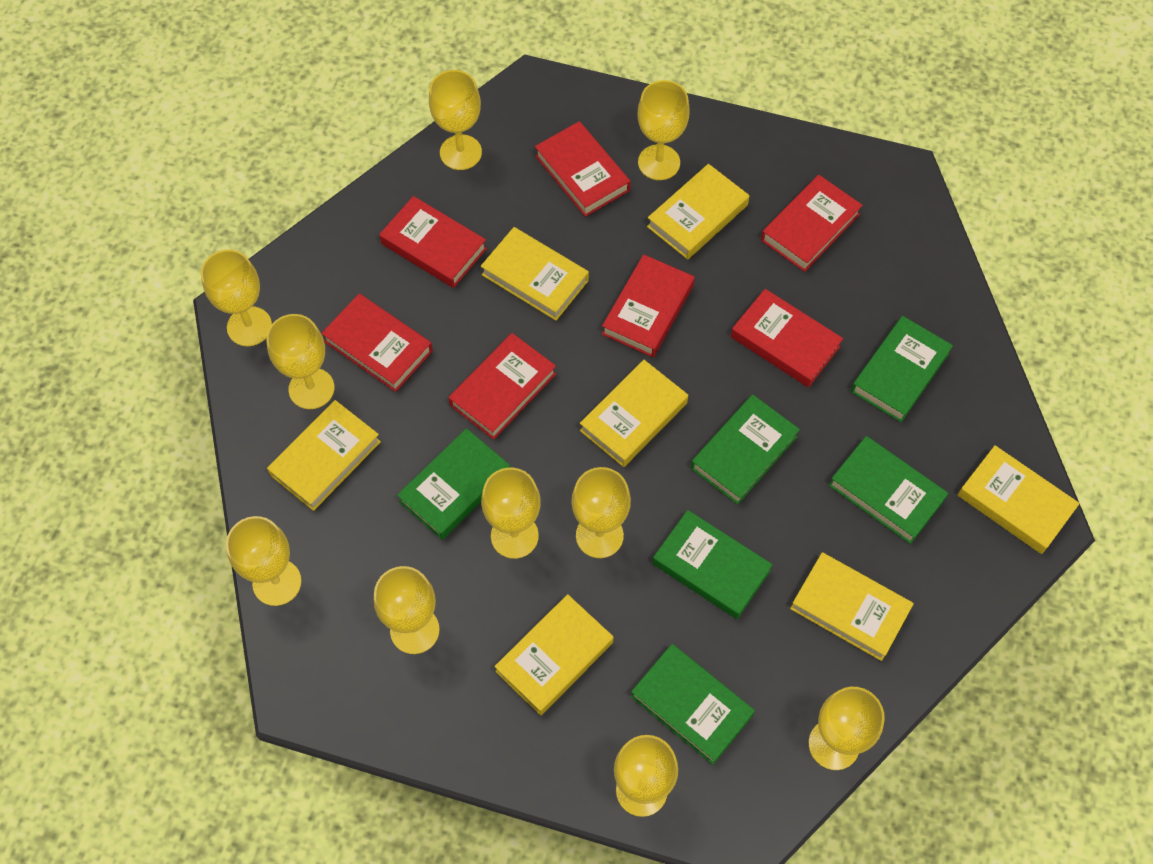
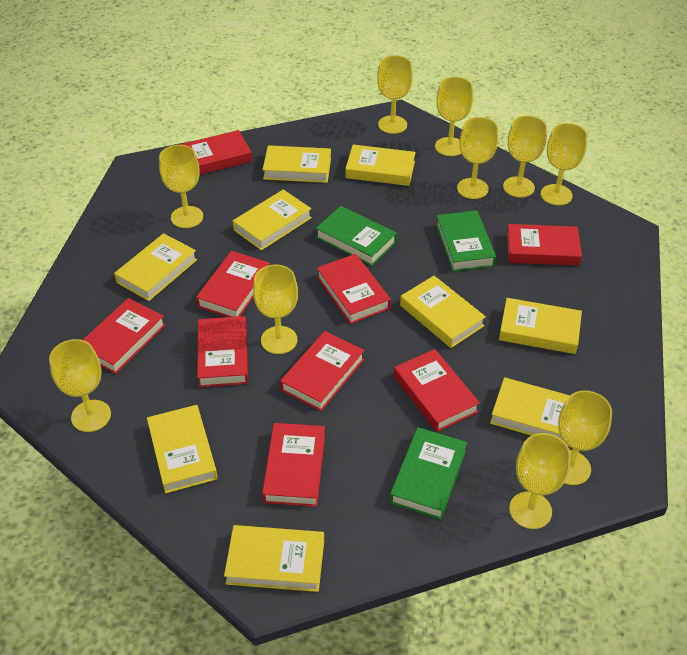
green book: 6 -> 3
red book: 7 -> 9
yellow book: 7 -> 9

